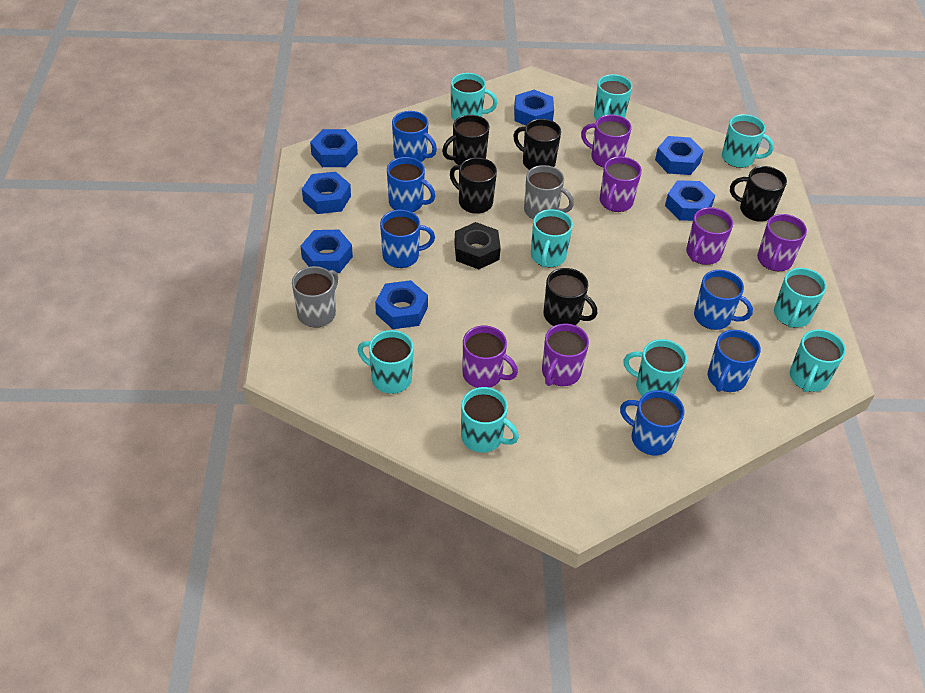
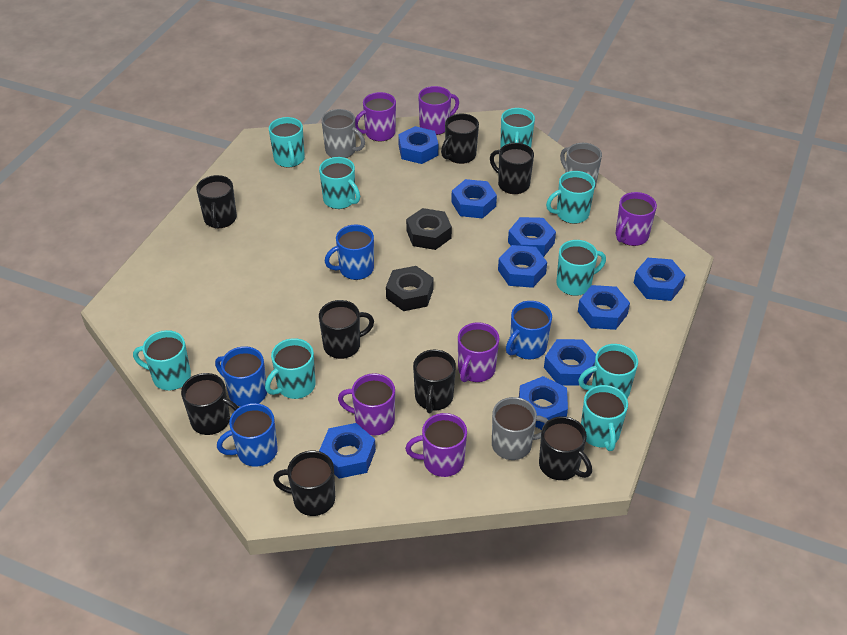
black mug: 5 -> 8
black nut: 1 -> 2
blue mug: 6 -> 4
blue nut: 7 -> 9
grey mug: 2 -> 3

